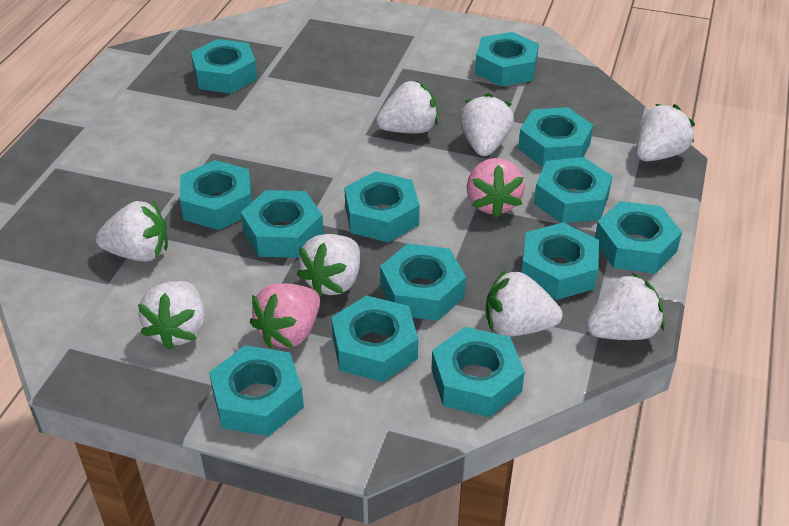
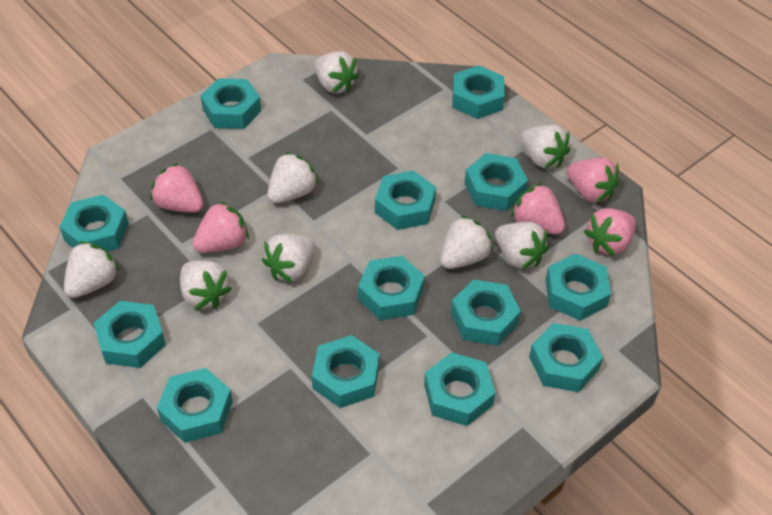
pink strawberry: 2 -> 5

